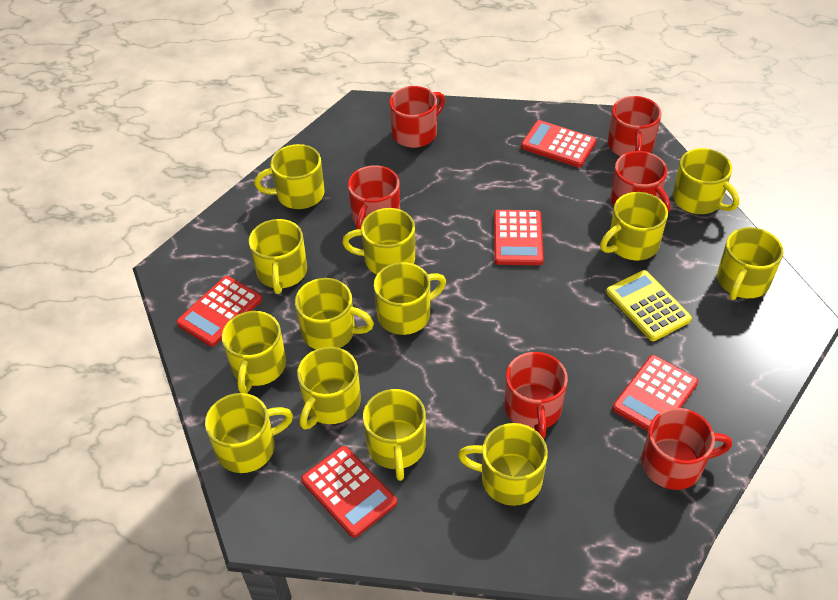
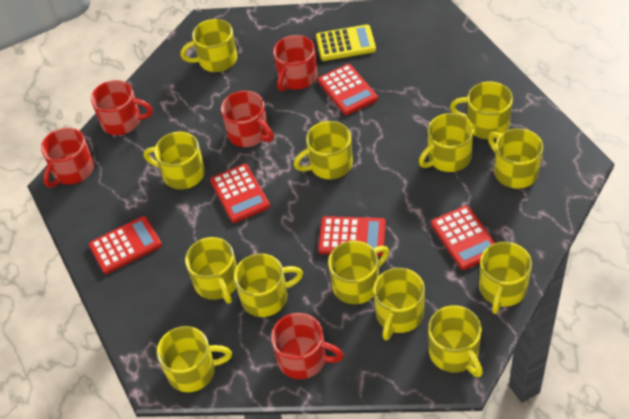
red mug: 6 -> 5

